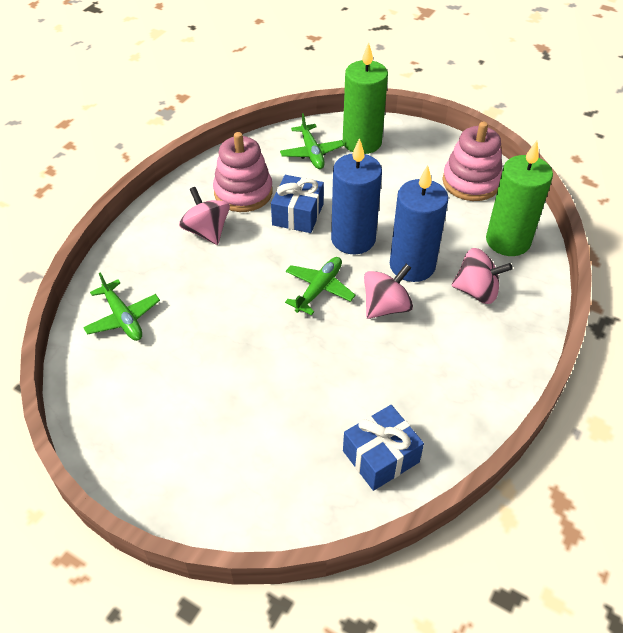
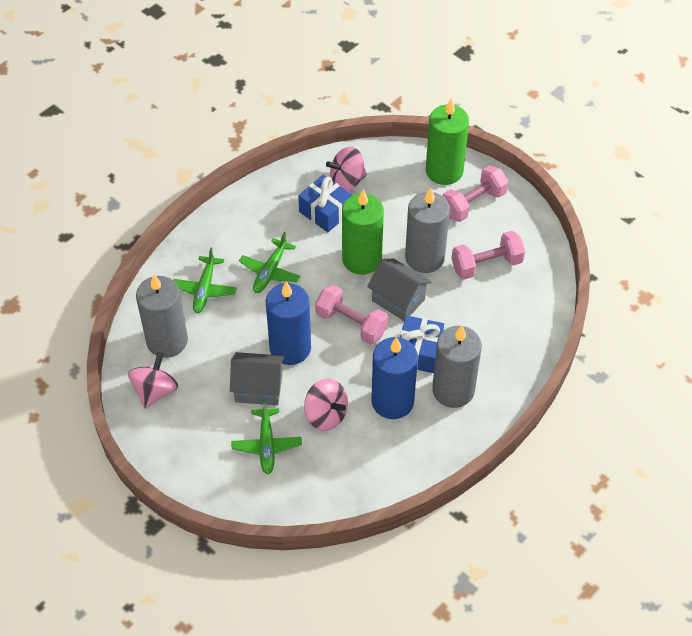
grey candle: 0 -> 3
grey house: 0 -> 2
pink dumbbell: 0 -> 3
pink stacking toy: 2 -> 0

